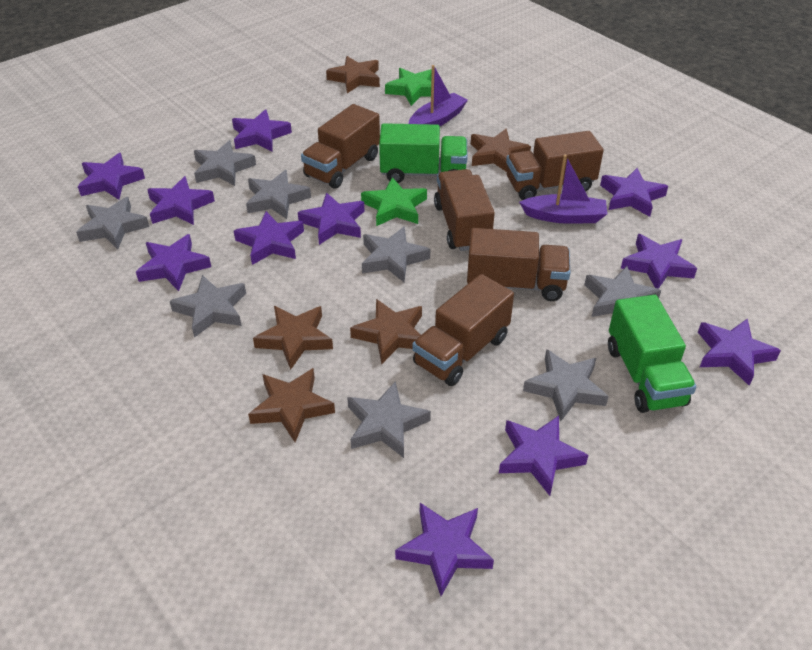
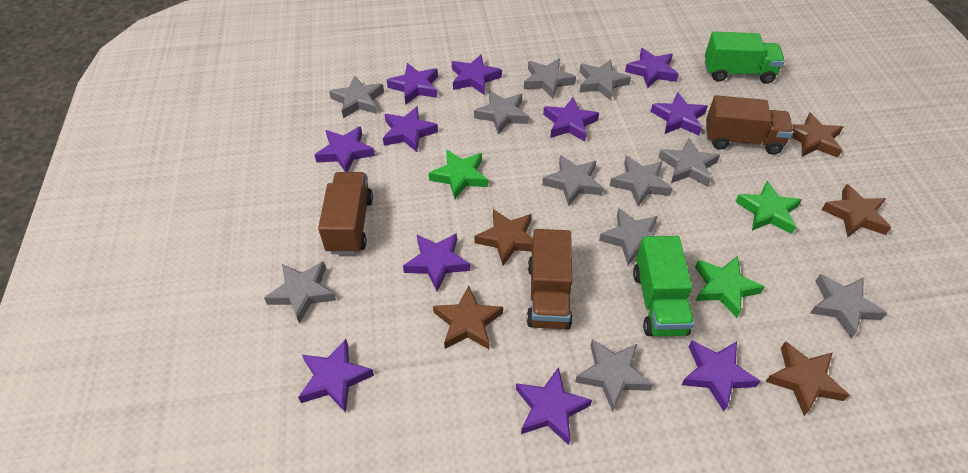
brown truck: 5 -> 3
green star: 2 -> 3
grey star: 8 -> 11
purple boat: 2 -> 0

